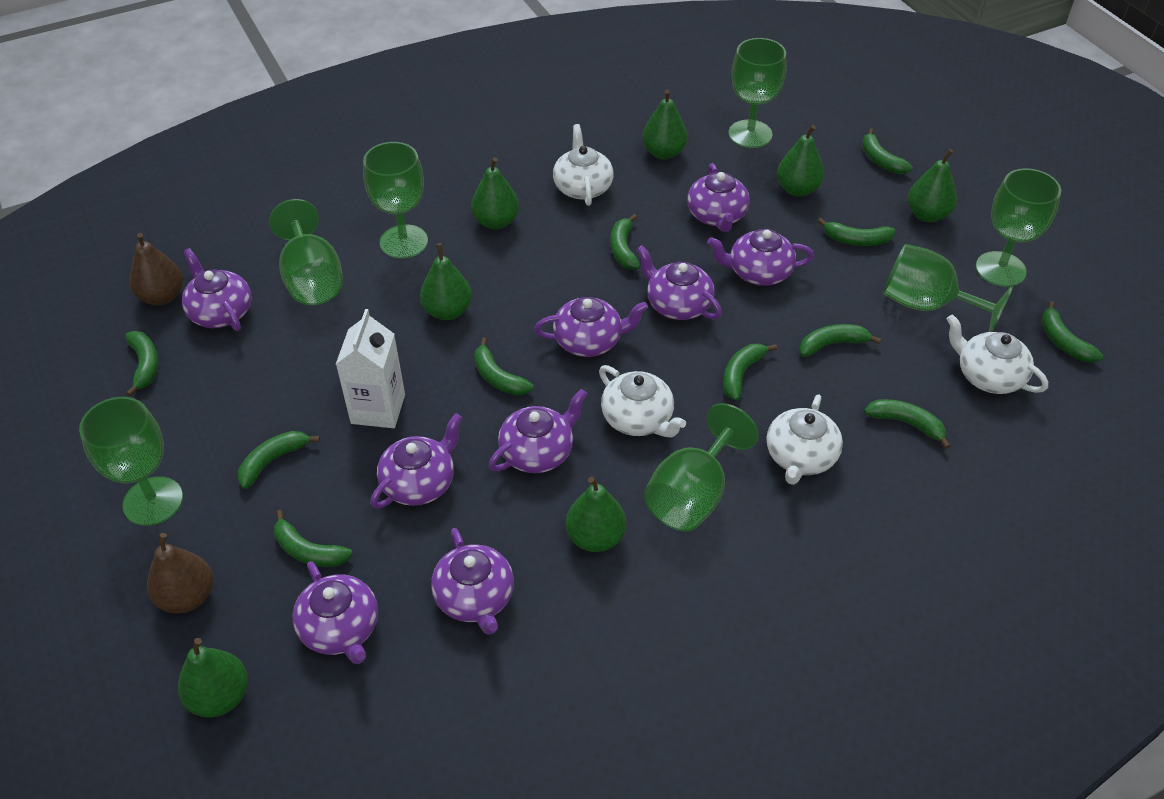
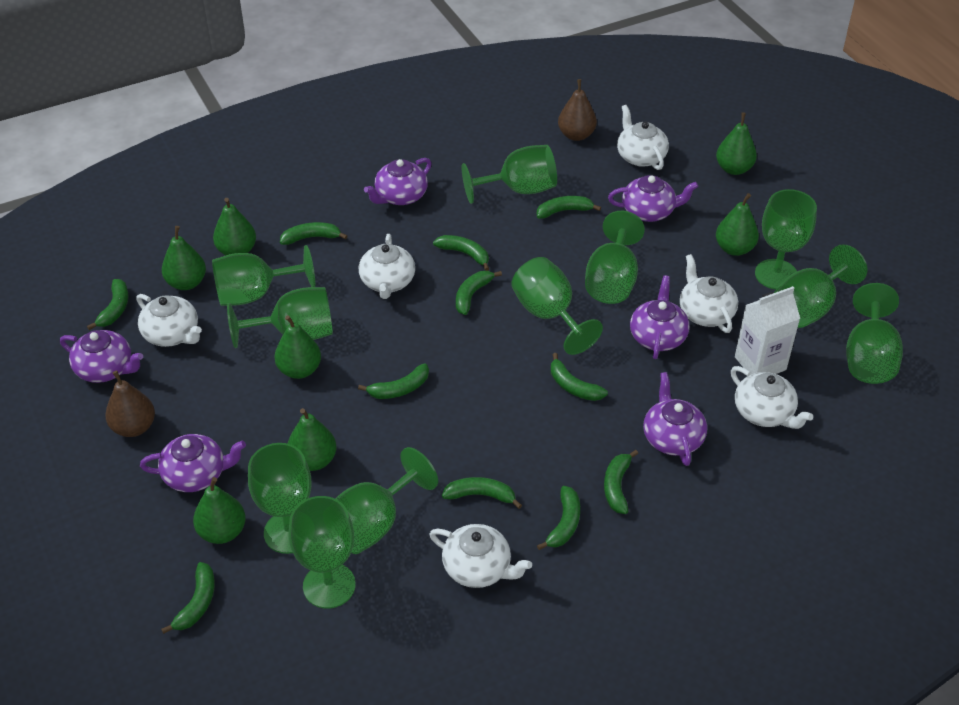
green goblet: 7 -> 11
purple teapot: 9 -> 6
white teapot: 4 -> 6

